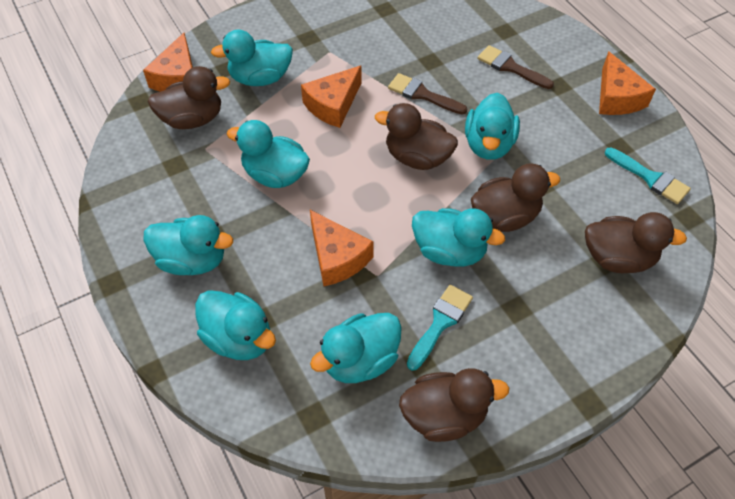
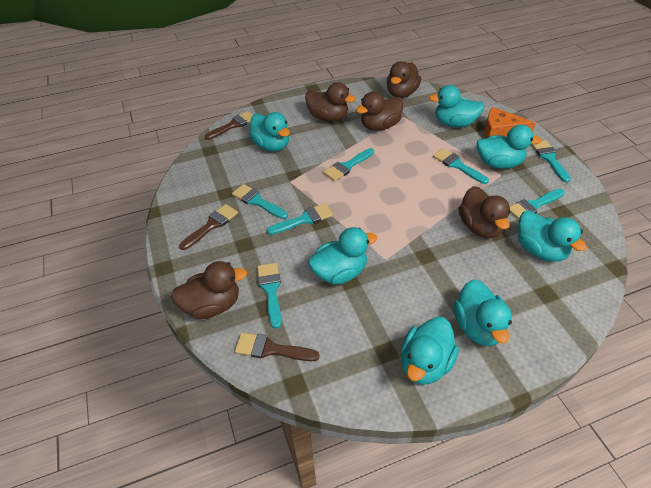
brown brush: 2 -> 3
orange cheese: 4 -> 1
turquoise brush: 2 -> 7

